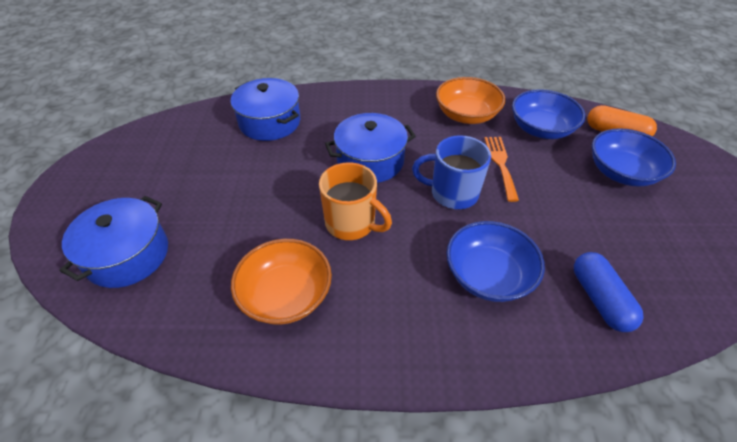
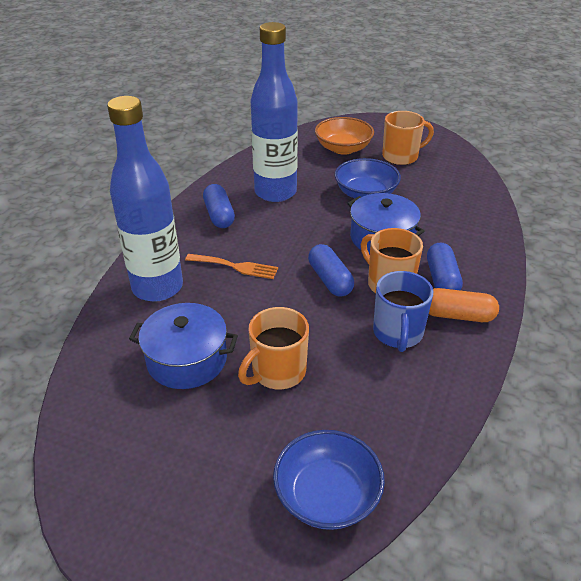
blue bottle: 0 -> 2
blue bowl: 3 -> 2
blue capsule: 1 -> 3
blue pot: 3 -> 2
orange bowl: 2 -> 1
orange mug: 1 -> 3

